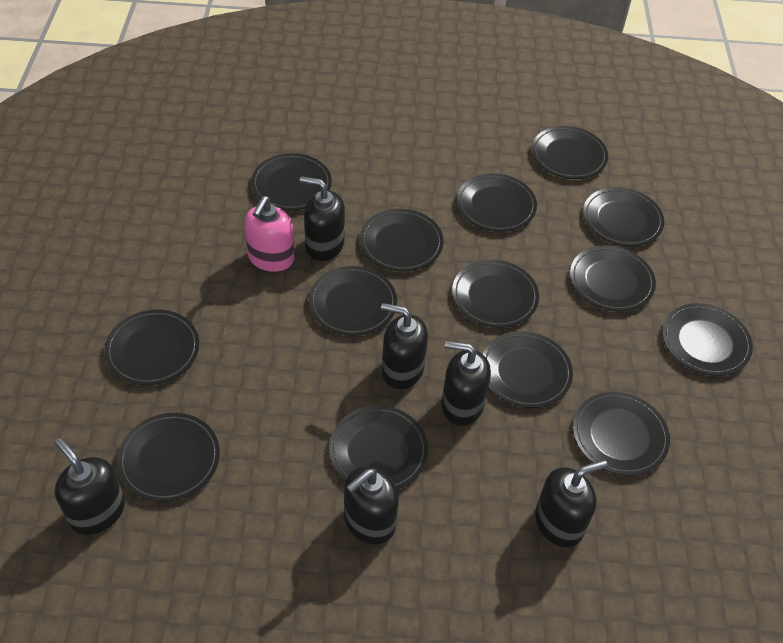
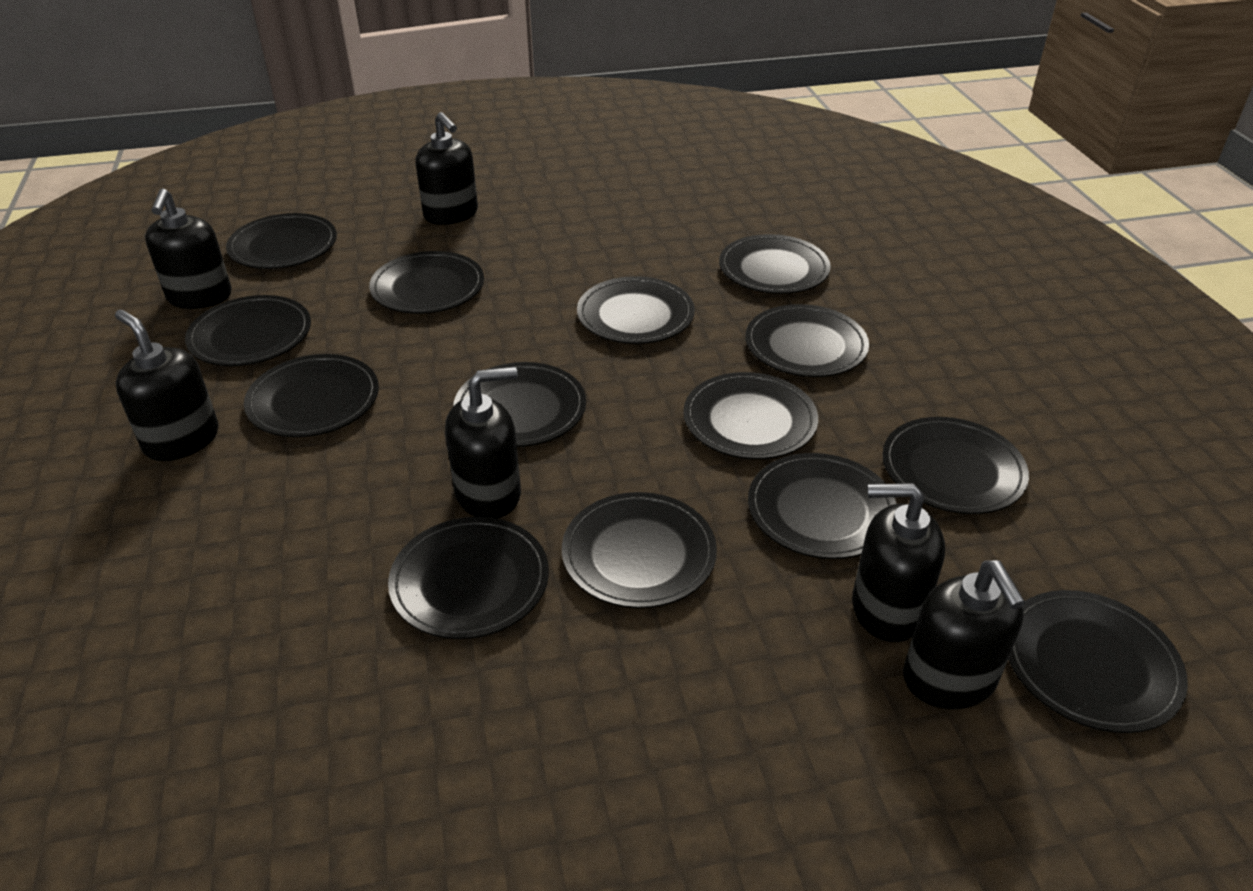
pink soap dispenser: 1 -> 0

